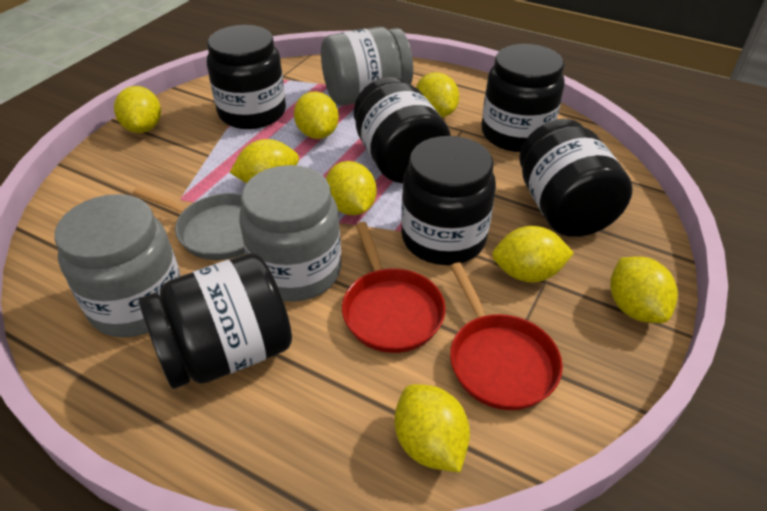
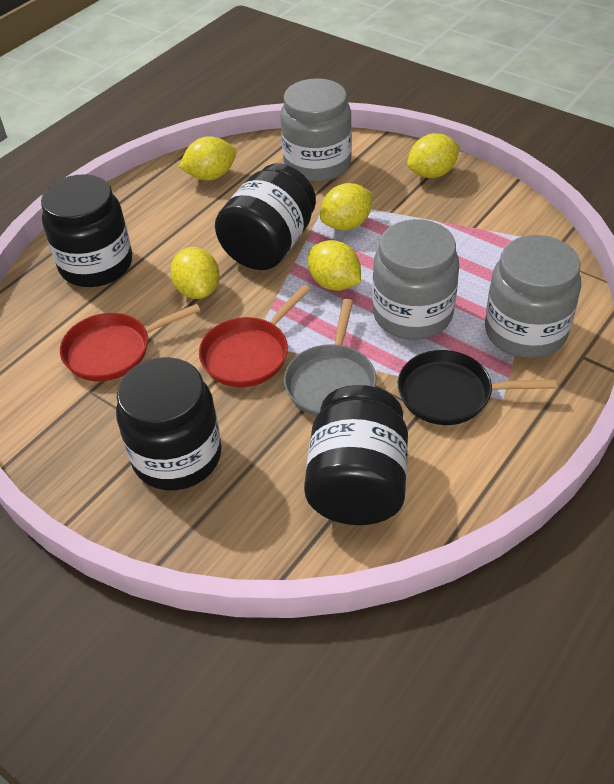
black jar: 6 -> 4
black pan: 0 -> 1
yellow lemon: 8 -> 5

